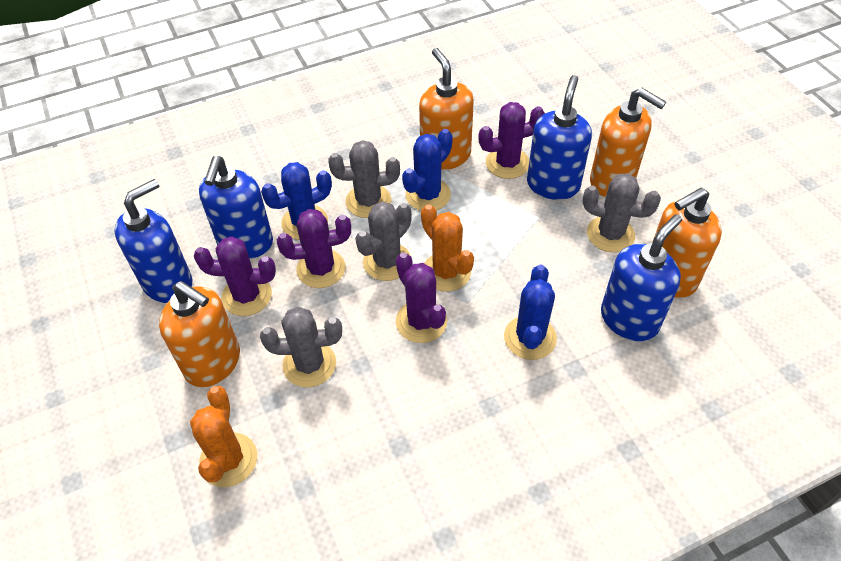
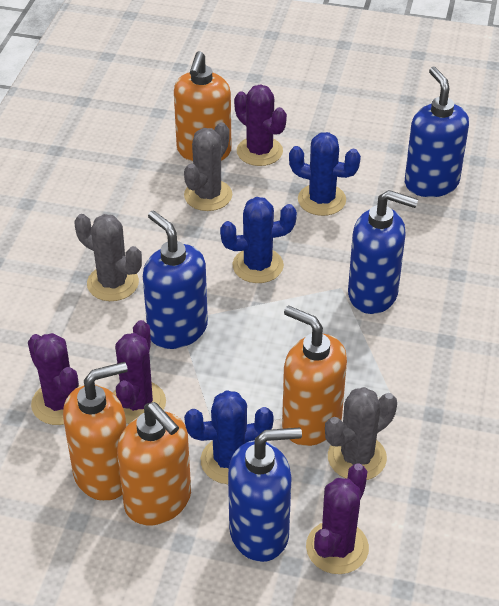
grey cactus: 4 -> 3
orange cactus: 2 -> 0

